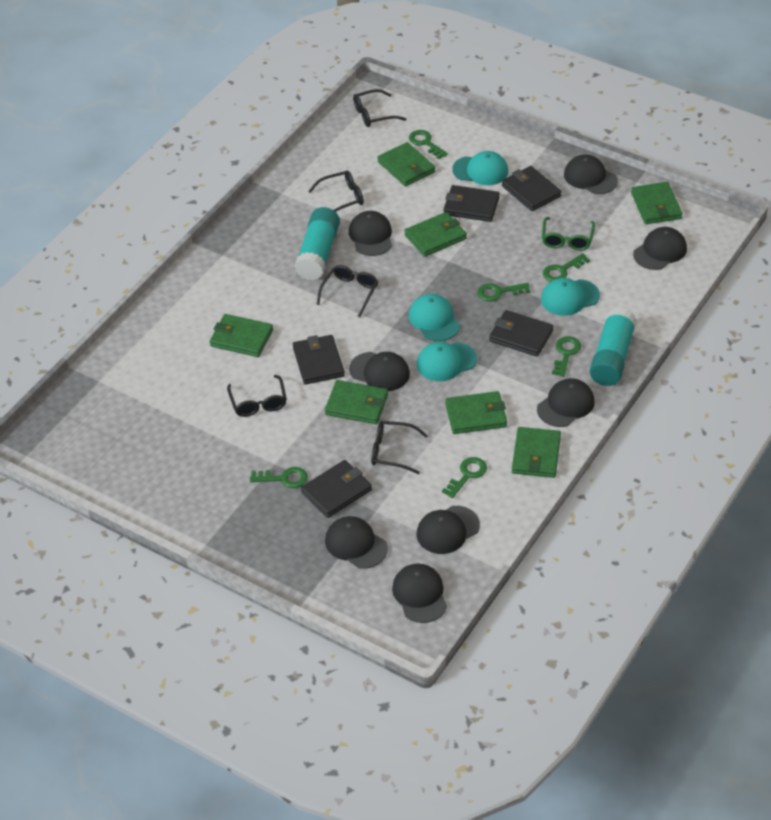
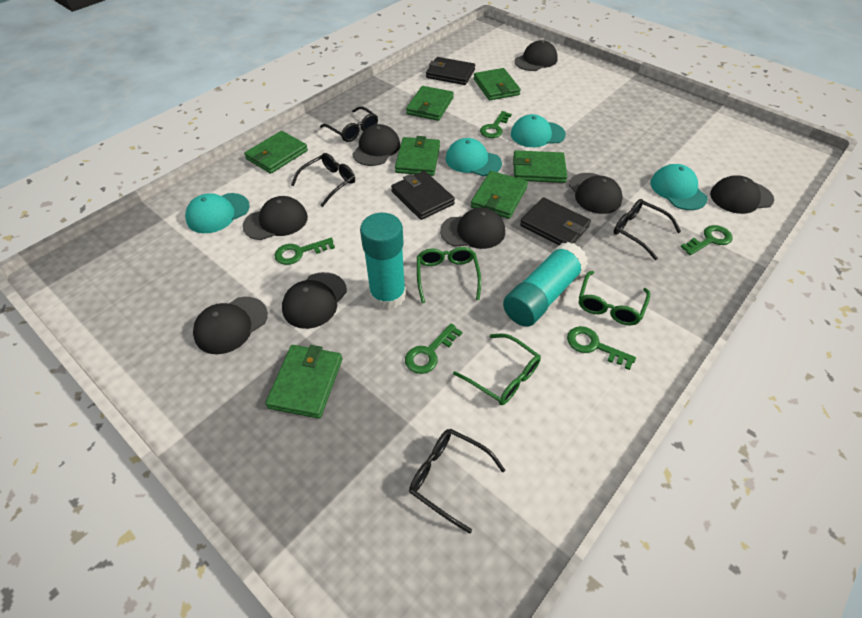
black glasses: 5 -> 4
black wallet: 5 -> 3
green glasses: 1 -> 3
green key: 6 -> 5

